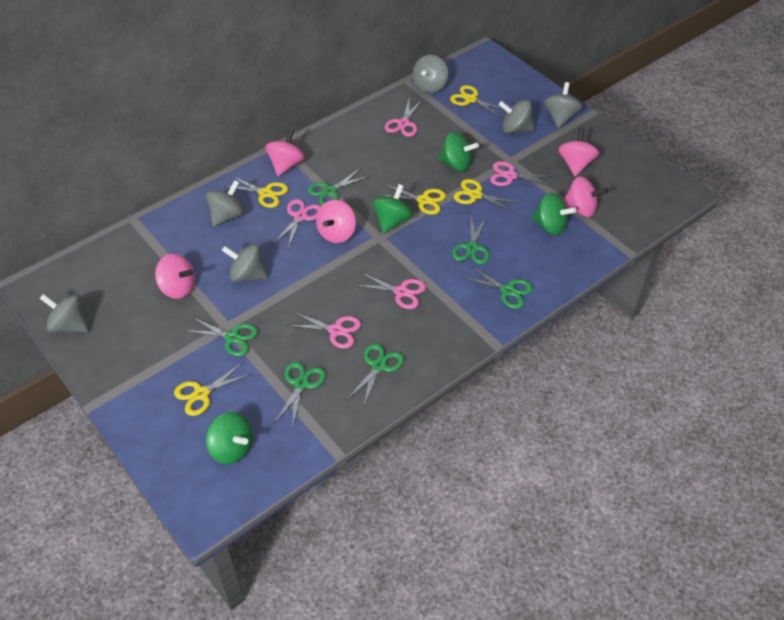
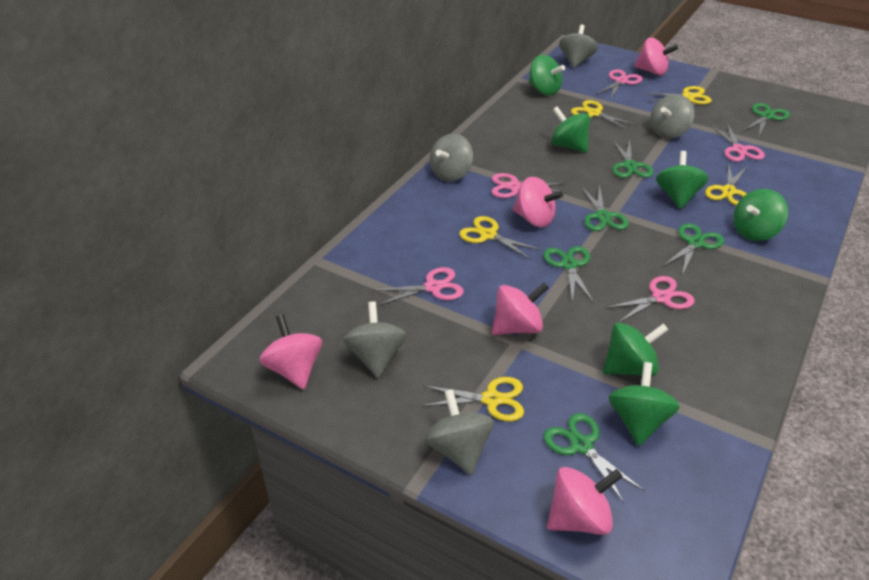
green spinning top: 4 -> 6
grey spinning top: 6 -> 5

